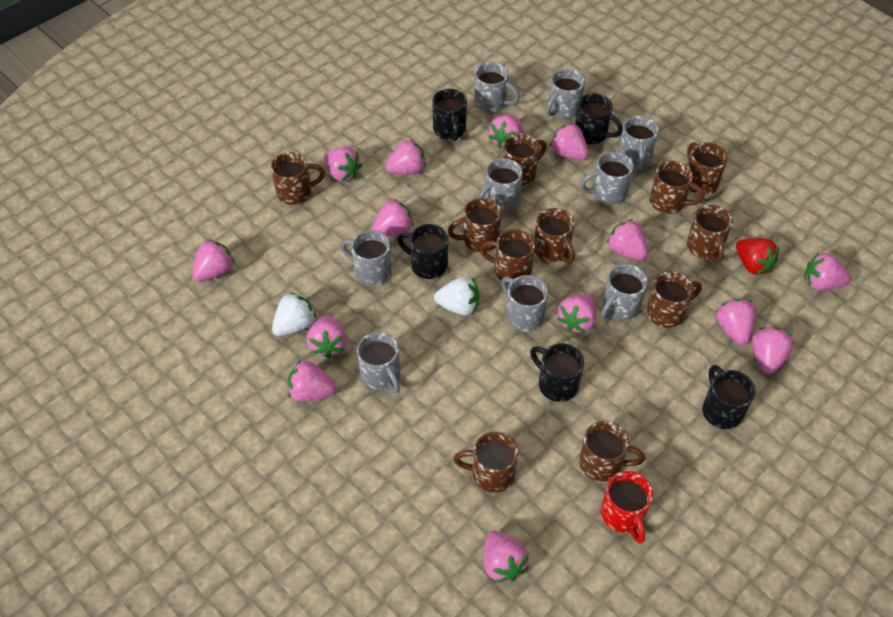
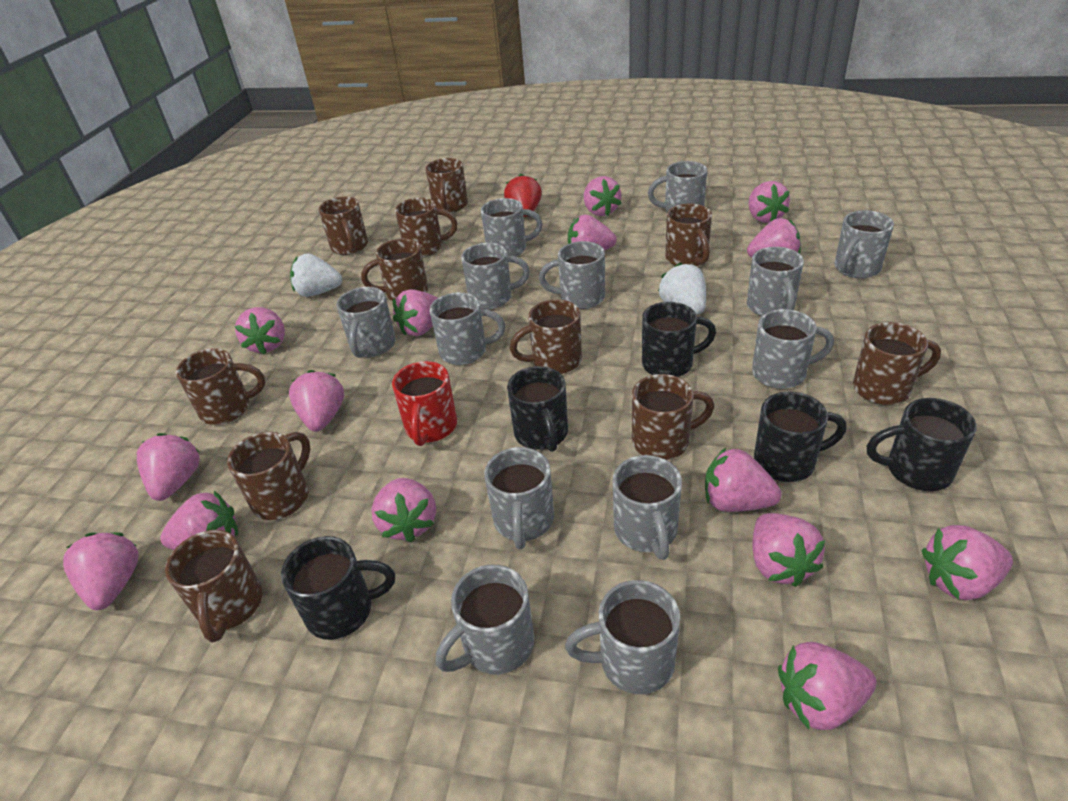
grey mug: 9 -> 13
pink strawberry: 14 -> 15

